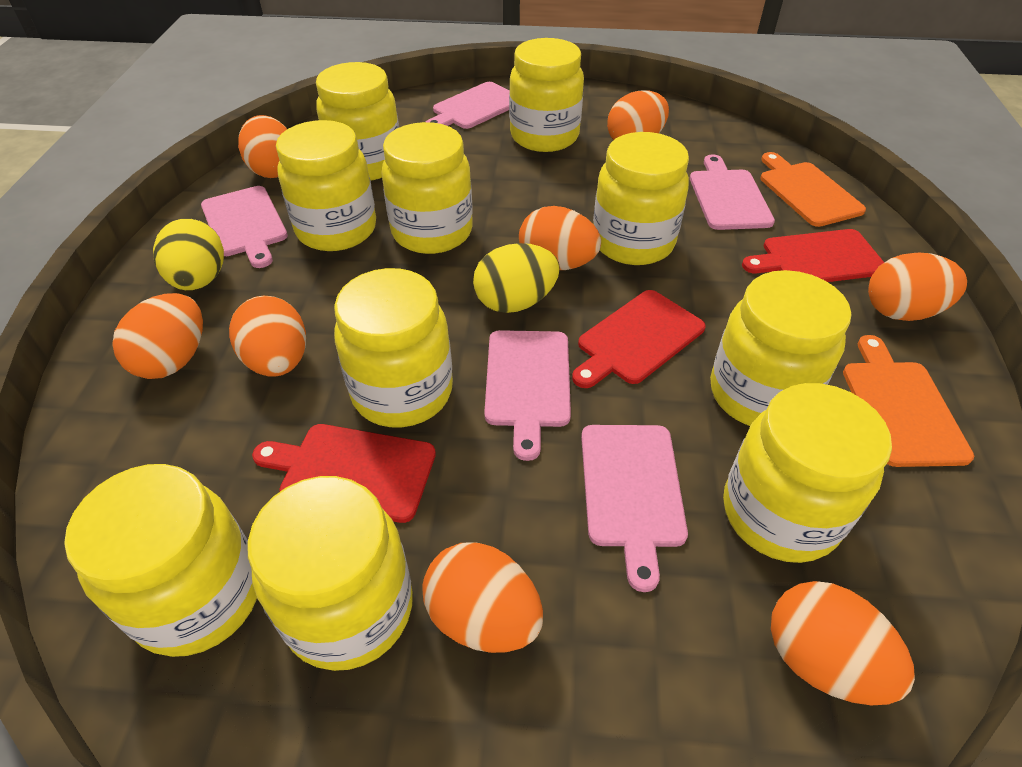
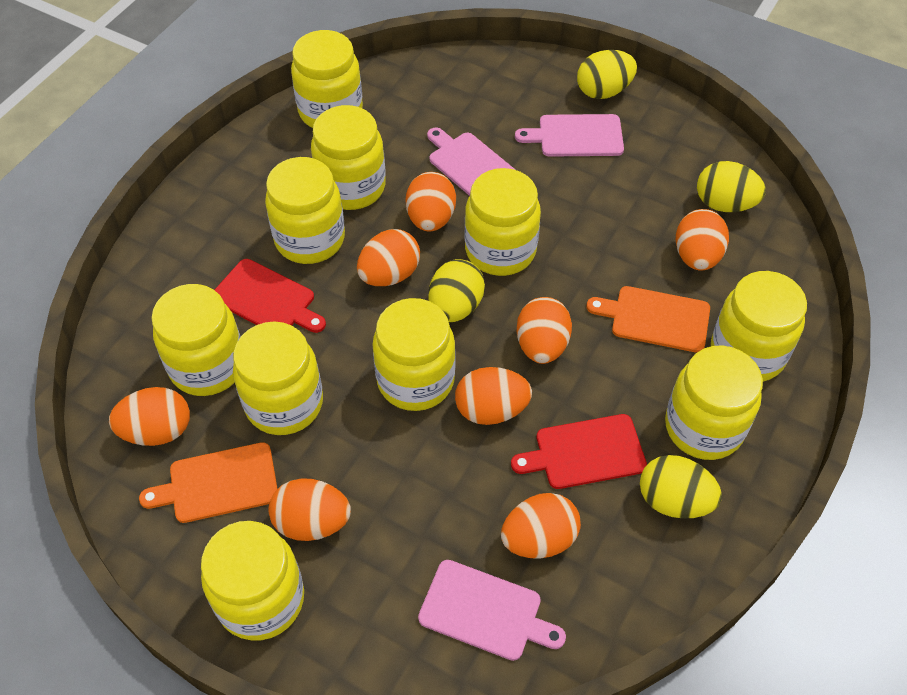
pink cutting board: 5 -> 3
red cutting board: 3 -> 2
yellow egg: 2 -> 4

